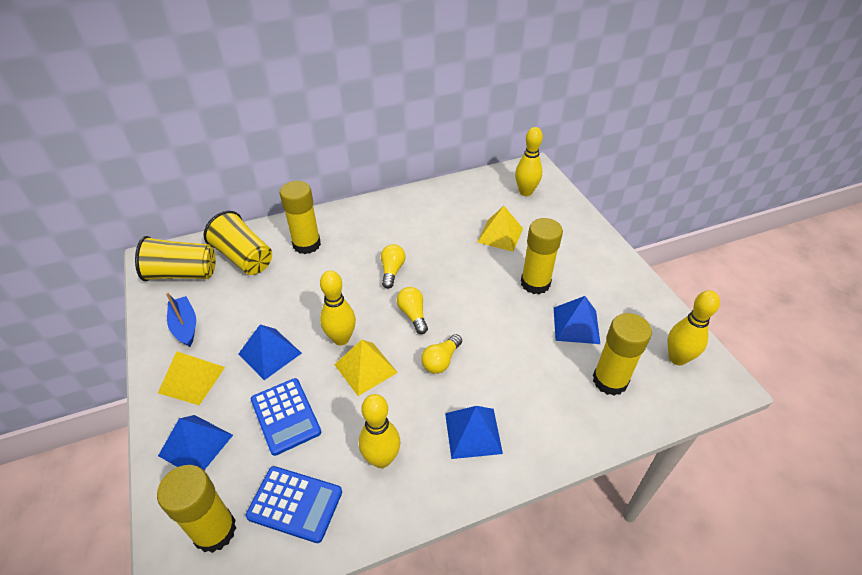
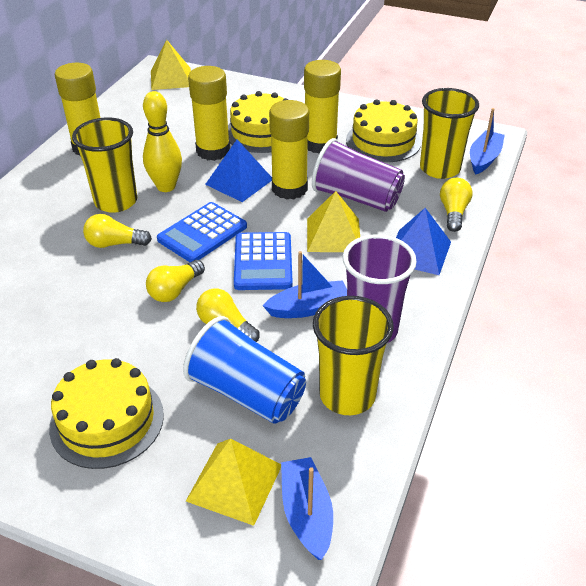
blue boat: 1 -> 3
blue cup: 0 -> 1
blue pyramid: 4 -> 2
purple cup: 0 -> 2
yellow bowling pin: 4 -> 1
yellow cake: 0 -> 3
yellow cup: 2 -> 3
yellow light bulb: 3 -> 4

